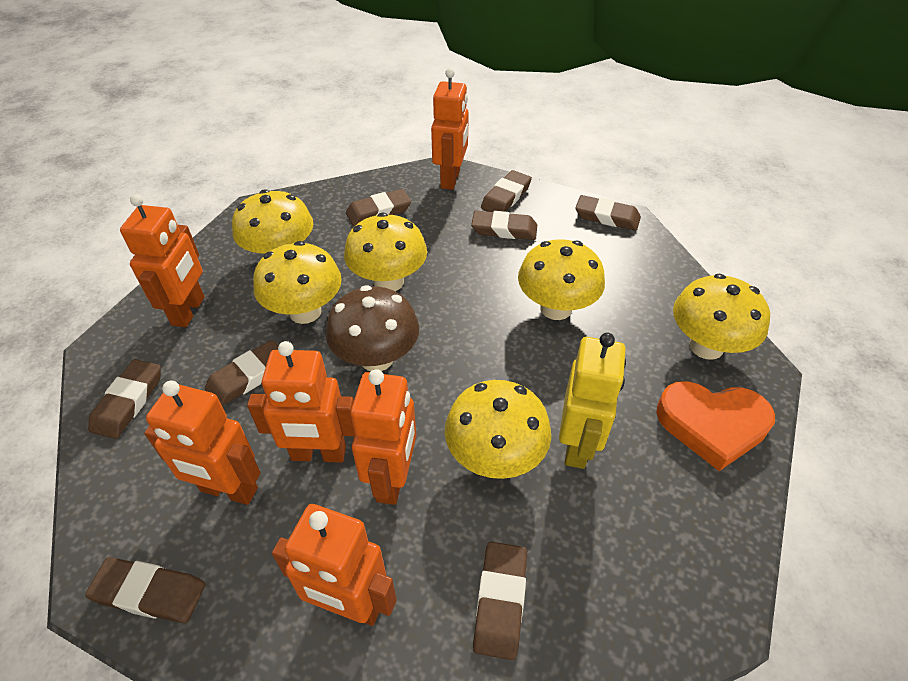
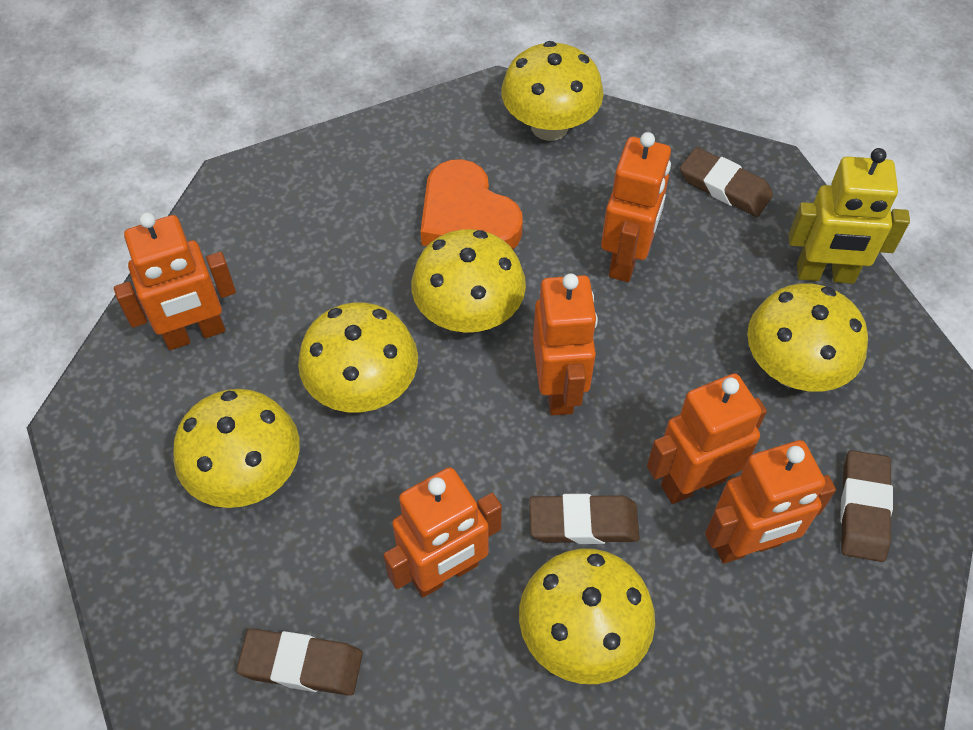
brown eraser: 8 -> 4
brown mushroom: 1 -> 0

